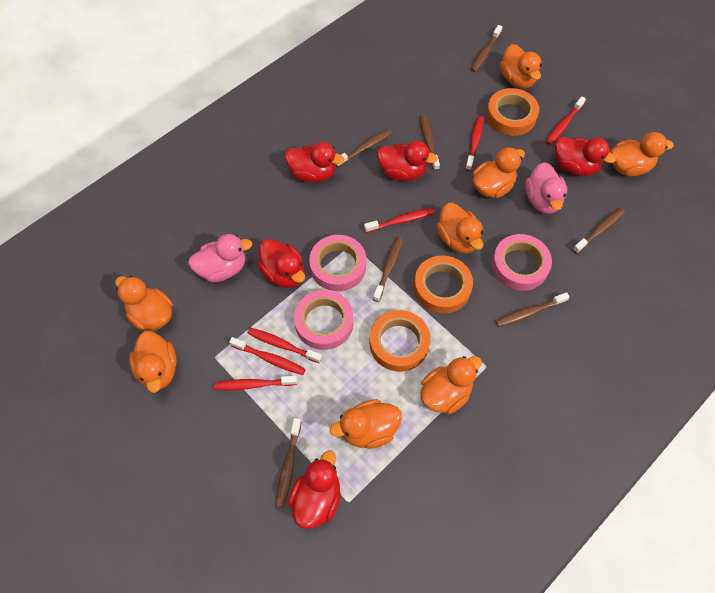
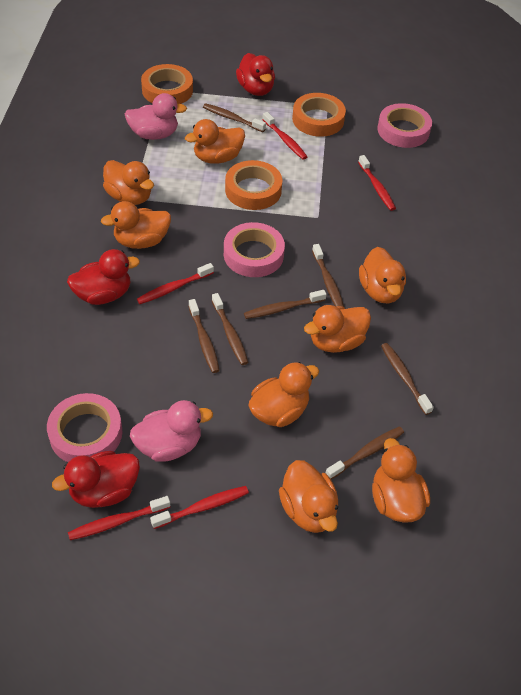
red duck: 5 -> 3
red toothbrush: 6 -> 5

